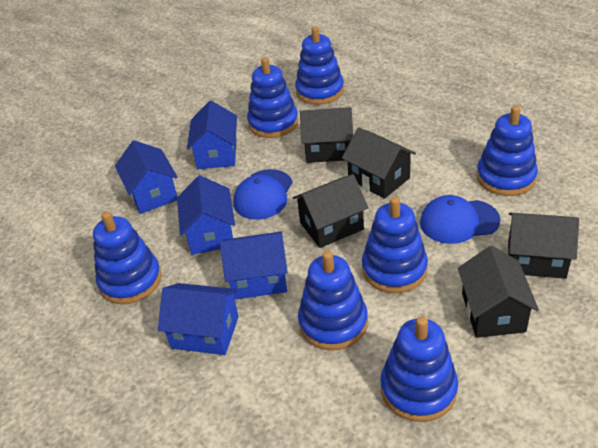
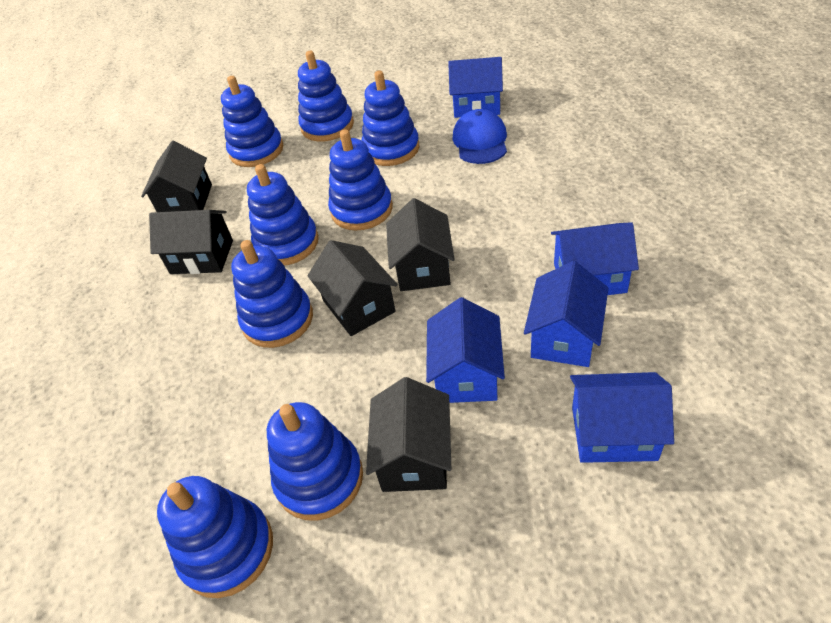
blue cap: 2 -> 1
blue stacking toy: 7 -> 8

